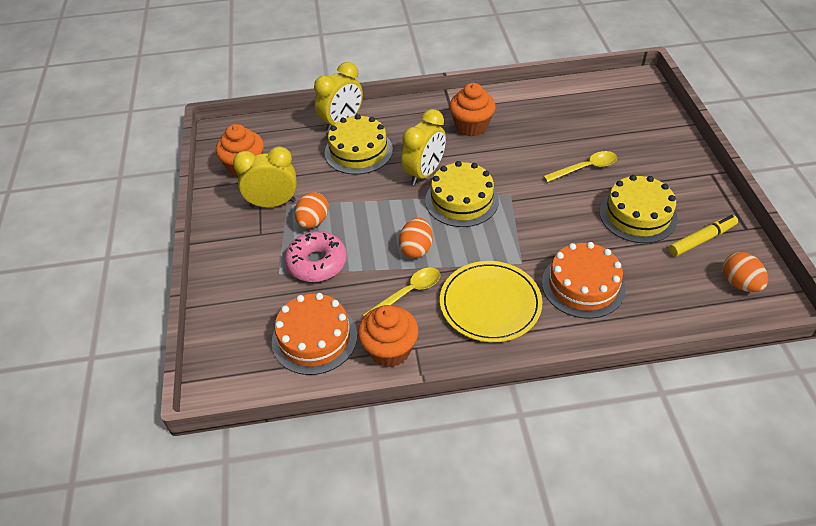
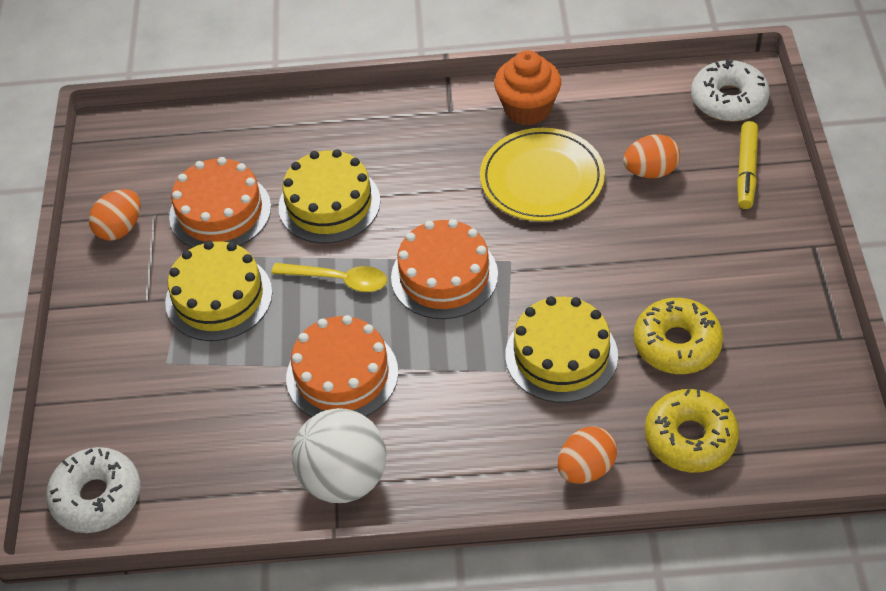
orange cake: 2 -> 3
orange cupcake: 3 -> 1
pink donut: 1 -> 0
white ball: 0 -> 1
white donut: 0 -> 2
yellow clock: 3 -> 0
yellow donut: 0 -> 2
yellow spoon: 2 -> 1

